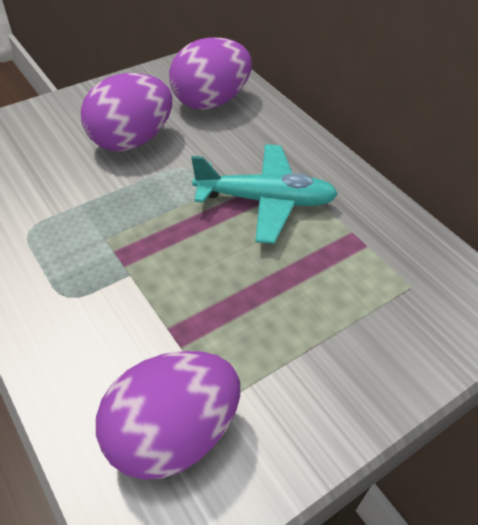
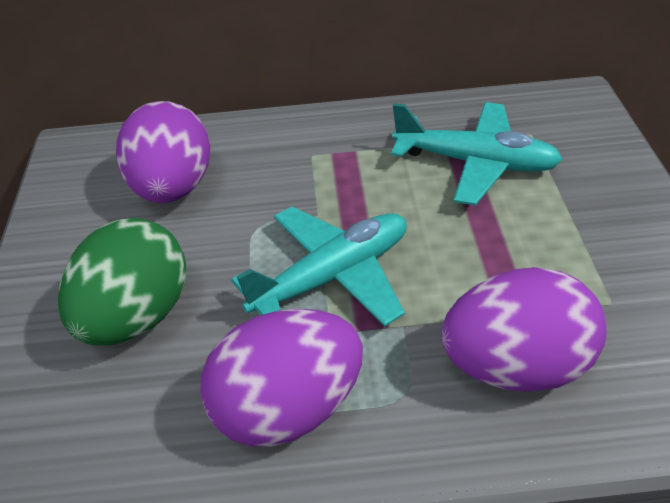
green egg: 0 -> 1
turquoise plane: 1 -> 2

